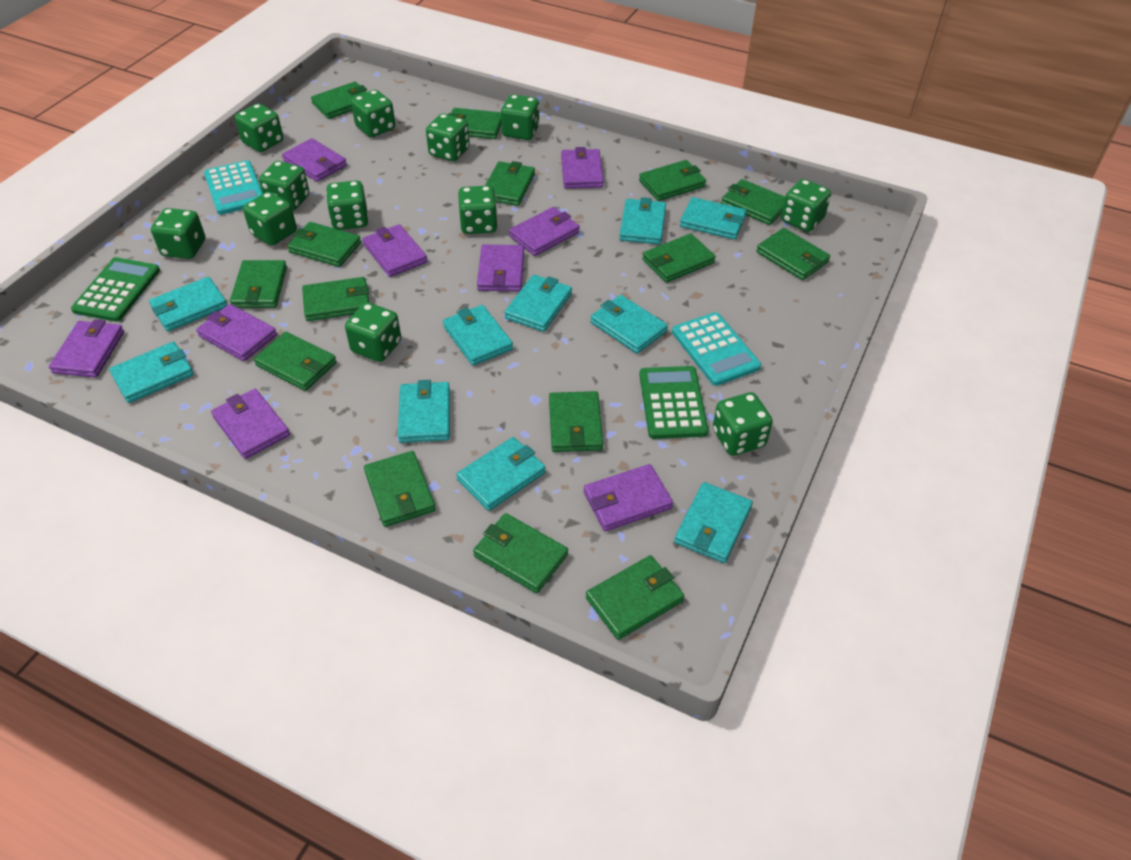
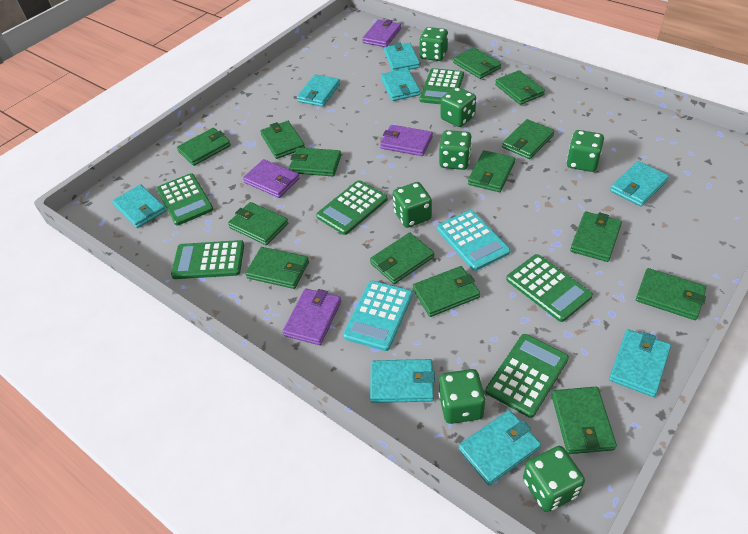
green calculator: 2 -> 6
green dice: 12 -> 7
green wallet: 15 -> 14
purple wallet: 9 -> 4
turquoise wallet: 10 -> 8

